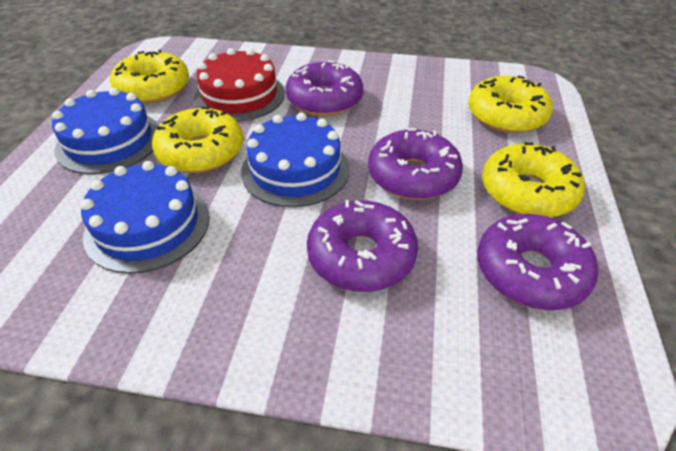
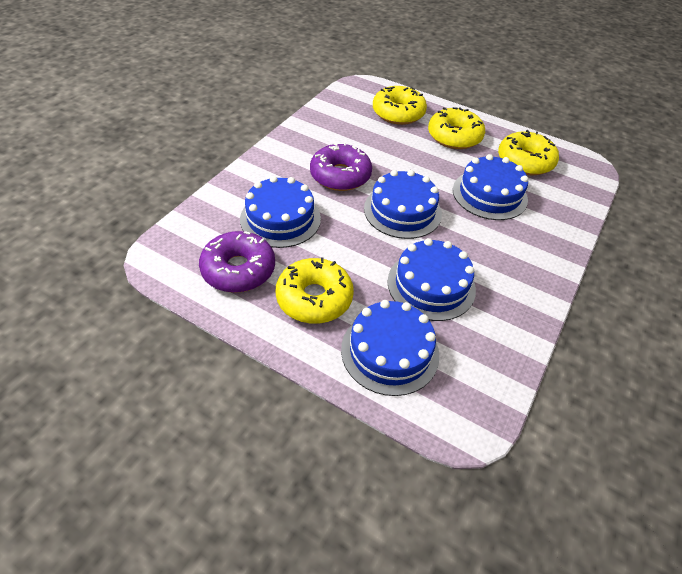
blue cake: 3 -> 5
purple donut: 4 -> 2
red cake: 1 -> 0

